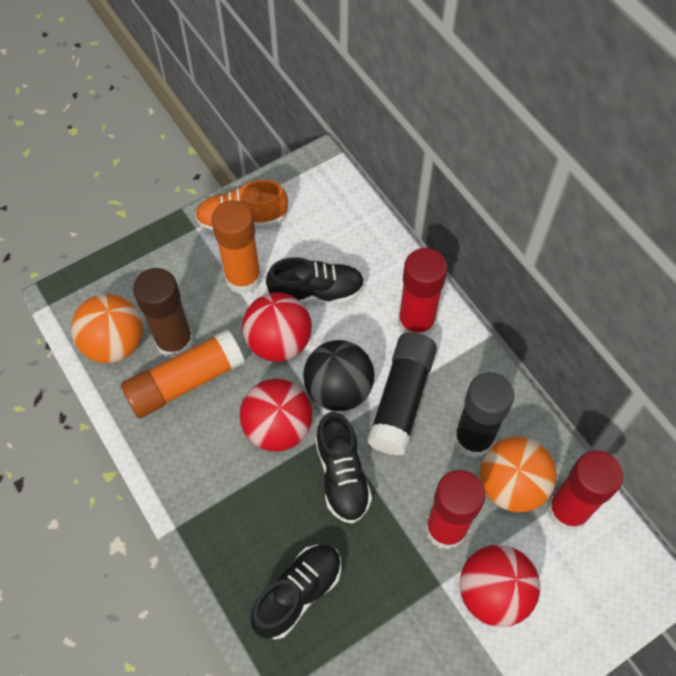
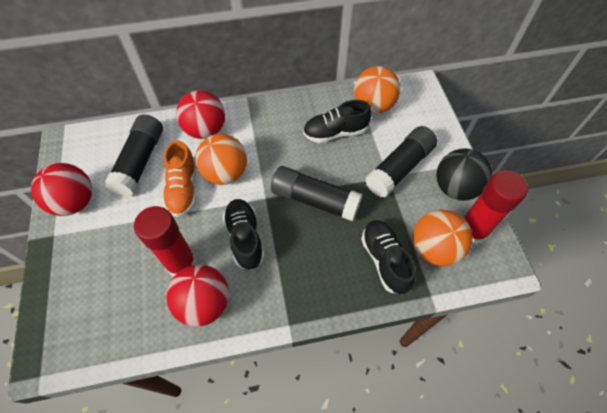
black glue stick: 2 -> 3
brown glue stick: 1 -> 0
orange ball: 2 -> 3
orange glue stick: 2 -> 0
red glue stick: 3 -> 2

